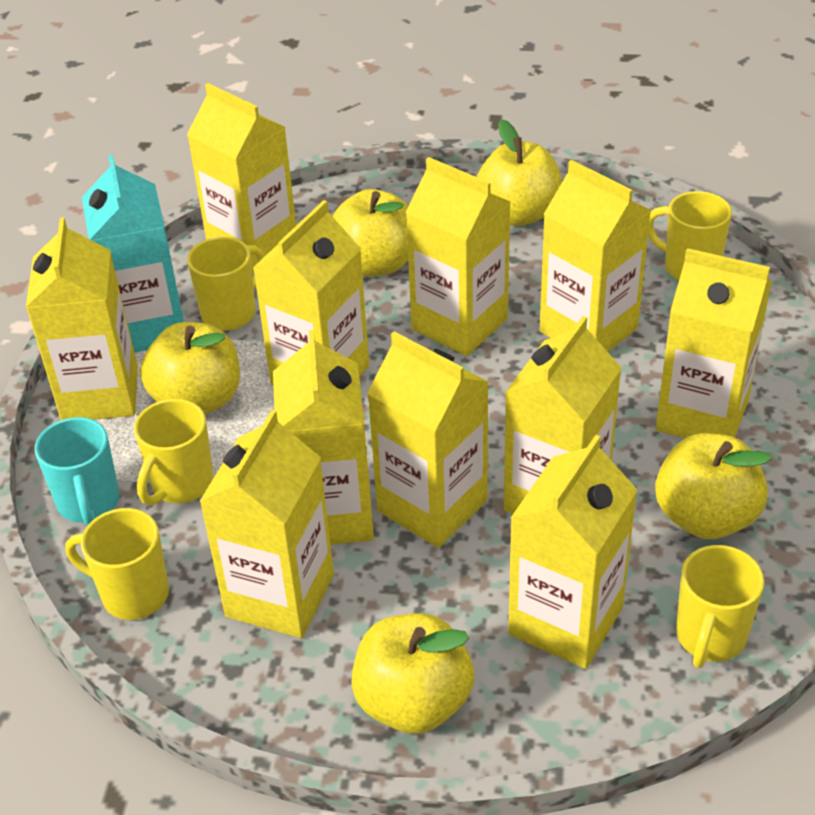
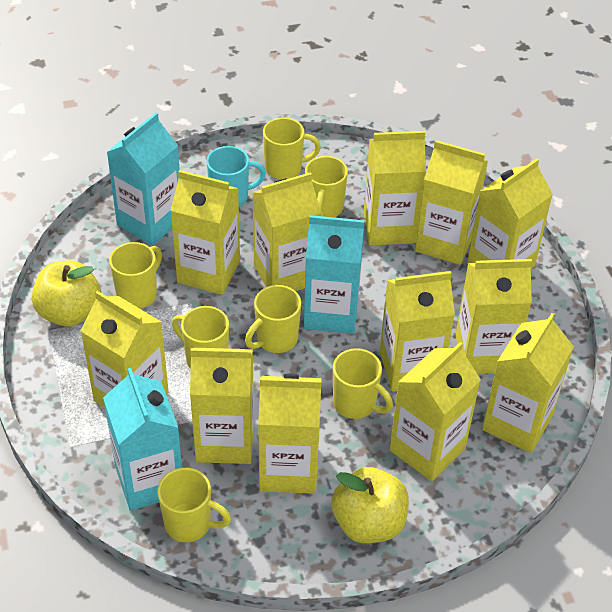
turquoise carton: 1 -> 3
yellow apple: 5 -> 2
yellow carton: 11 -> 12
yellow mug: 5 -> 7

